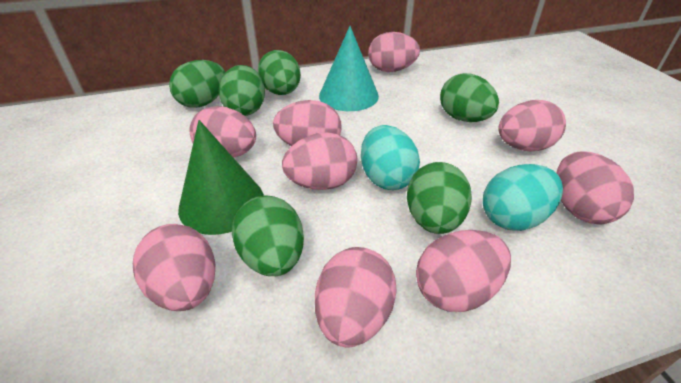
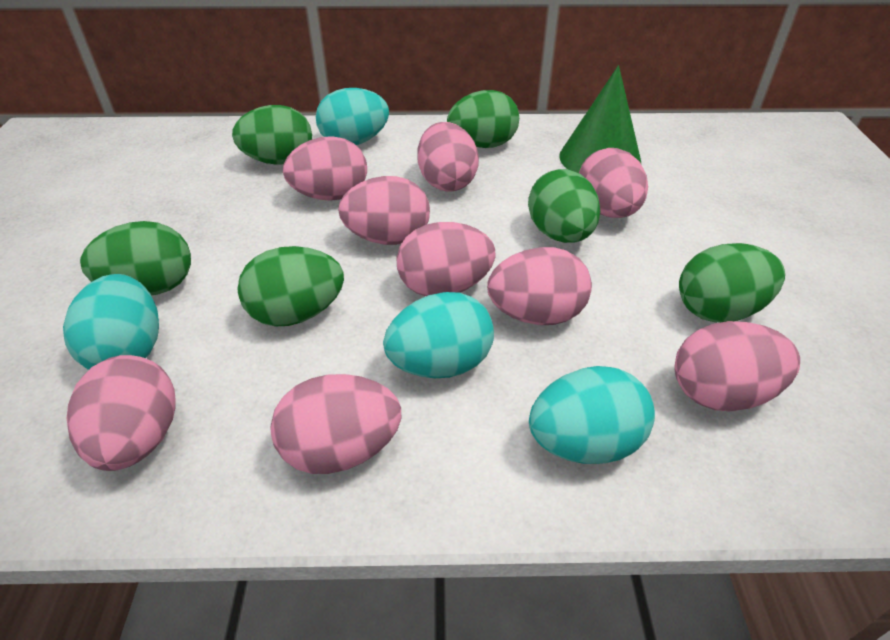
turquoise cone: 1 -> 0
turquoise egg: 2 -> 4

